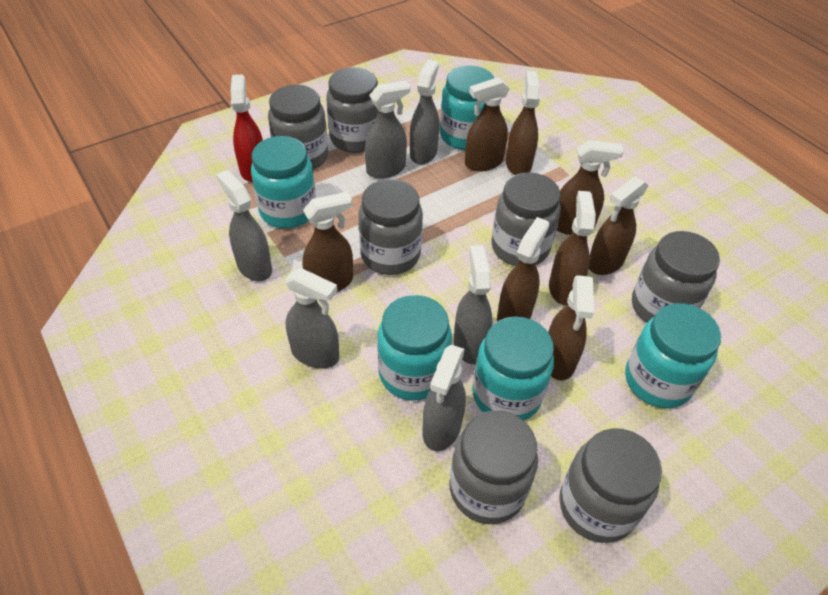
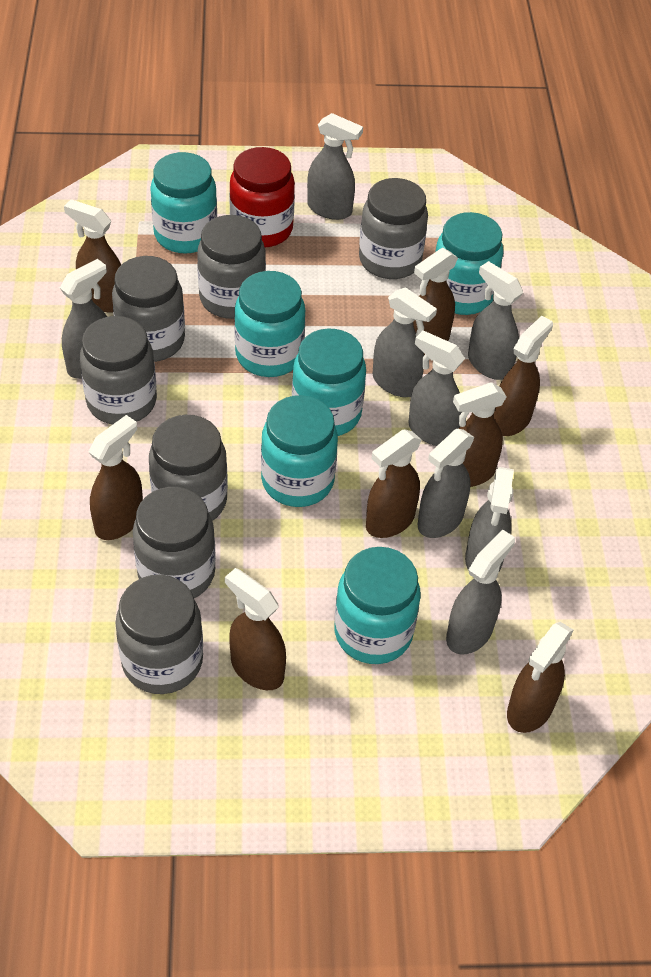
grey spray bottle: 6 -> 8
red jar: 0 -> 1
red spray bottle: 1 -> 0
turquoise jar: 5 -> 6

